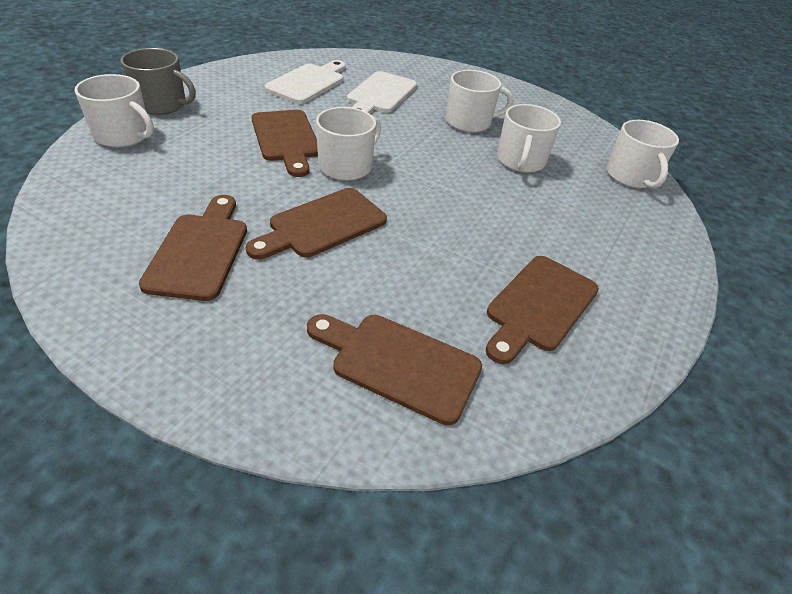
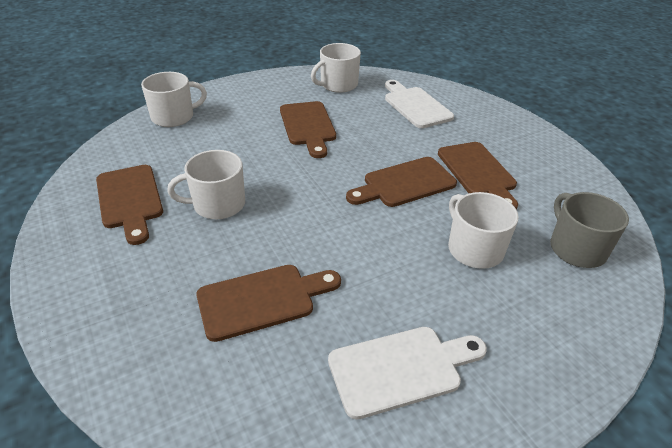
white mug: 5 -> 4

